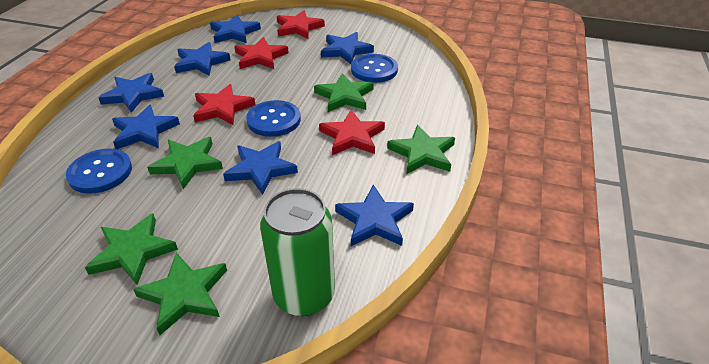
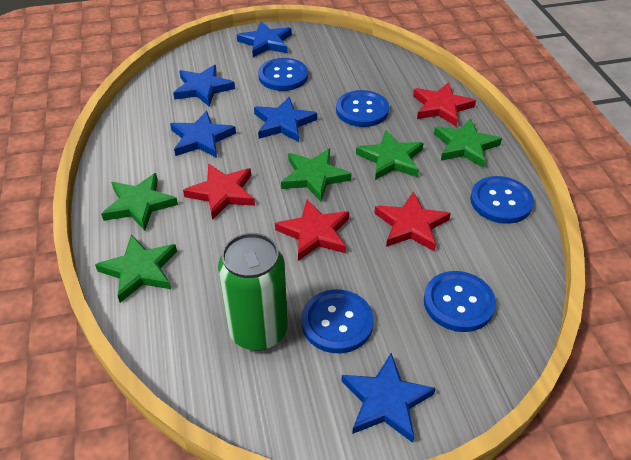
blue button: 3 -> 5
blue star: 7 -> 5

